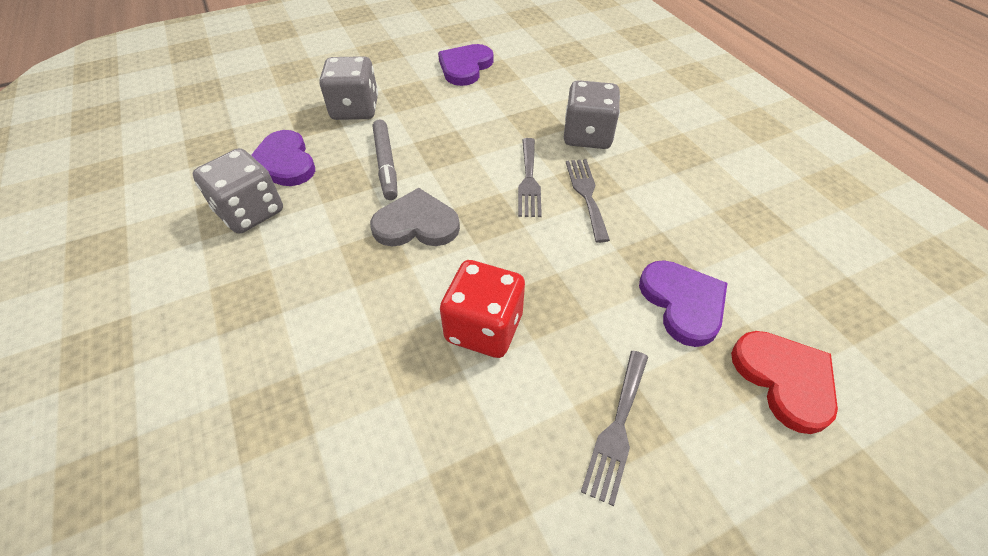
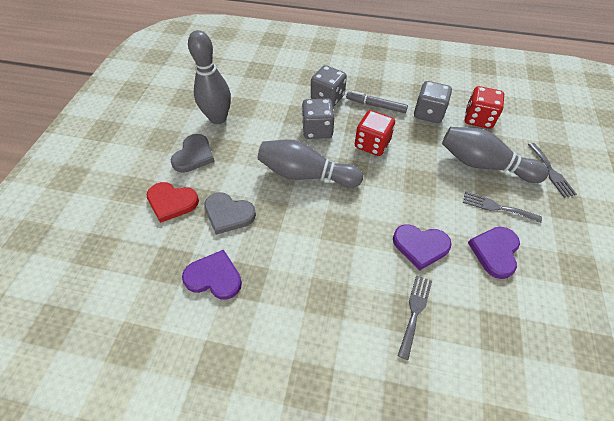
grey bowling pin: 0 -> 3
grey heart: 1 -> 2
red dice: 1 -> 2

